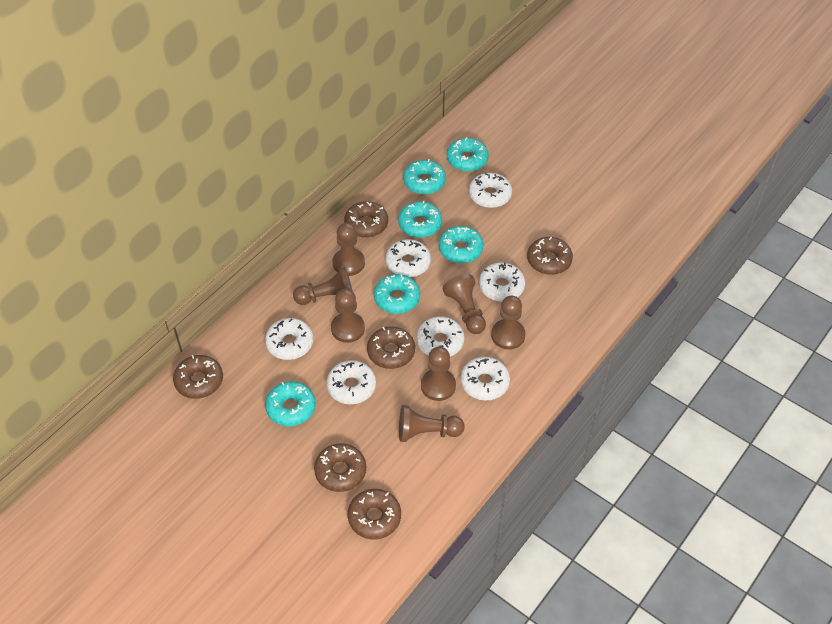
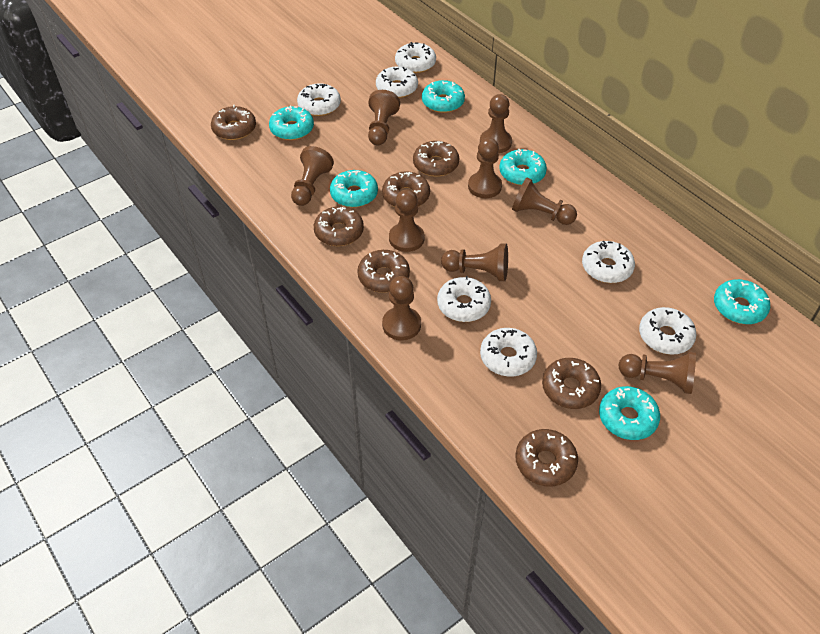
brown donut: 6 -> 7
brown pawn: 7 -> 9

